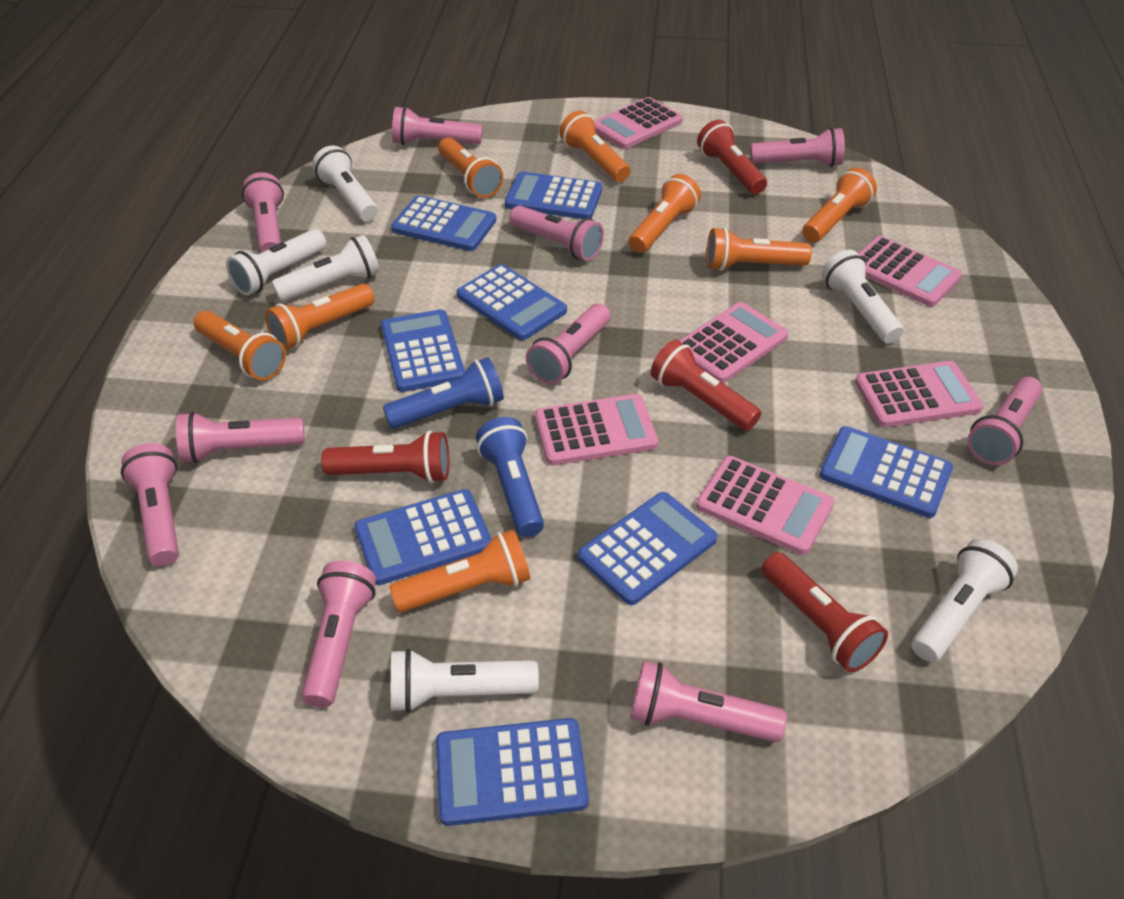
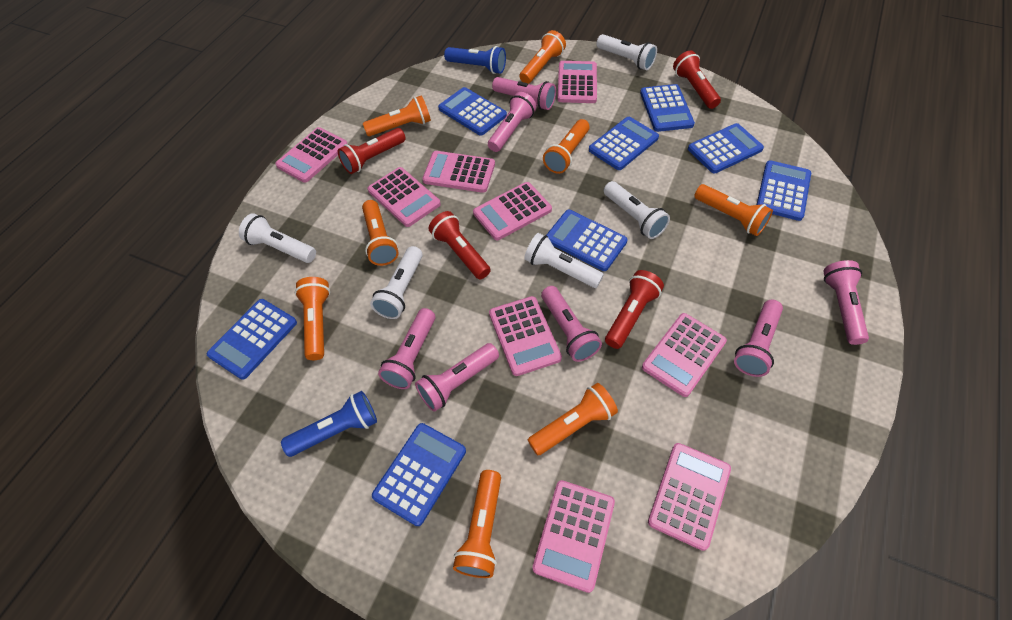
pink calculator: 6 -> 9
pink flashlight: 10 -> 7
white flashlight: 6 -> 5

